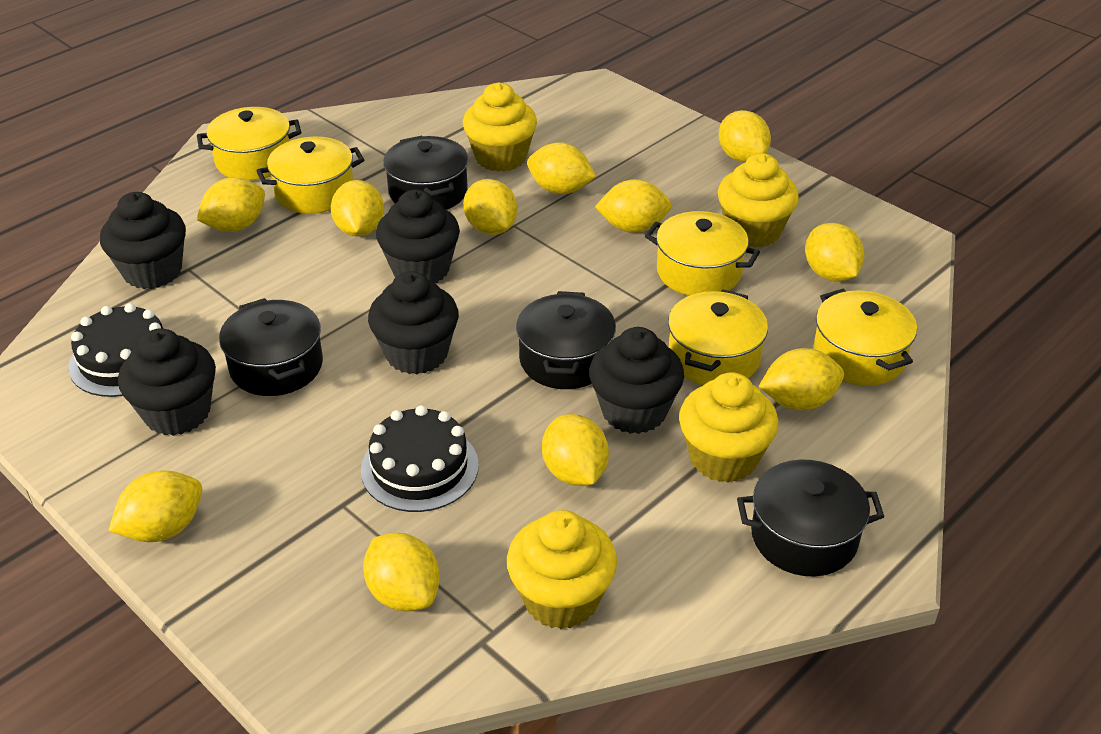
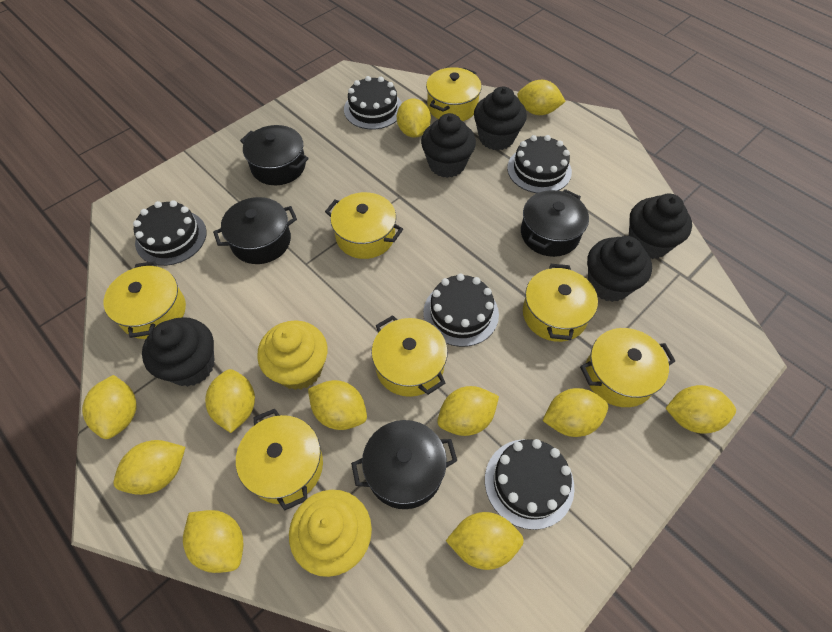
black cake: 2 -> 5
yellow cupcake: 4 -> 2
yellow pot: 5 -> 7

